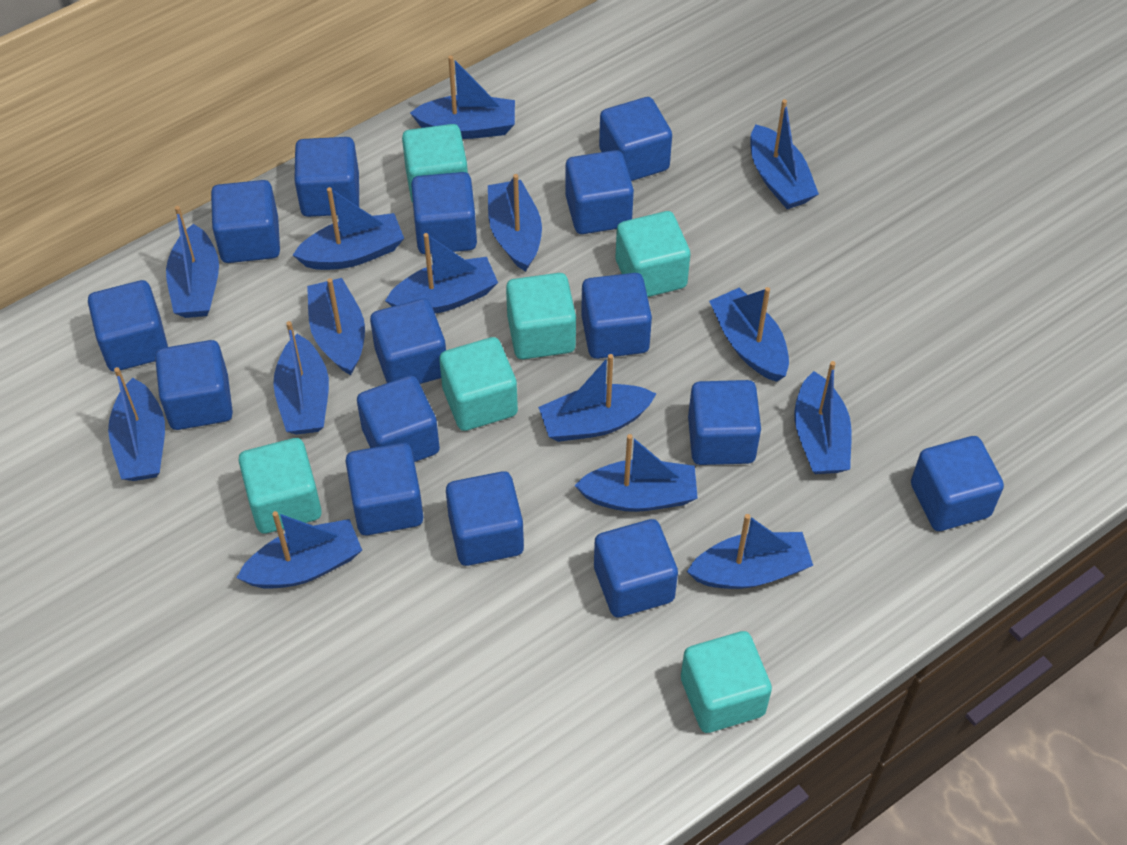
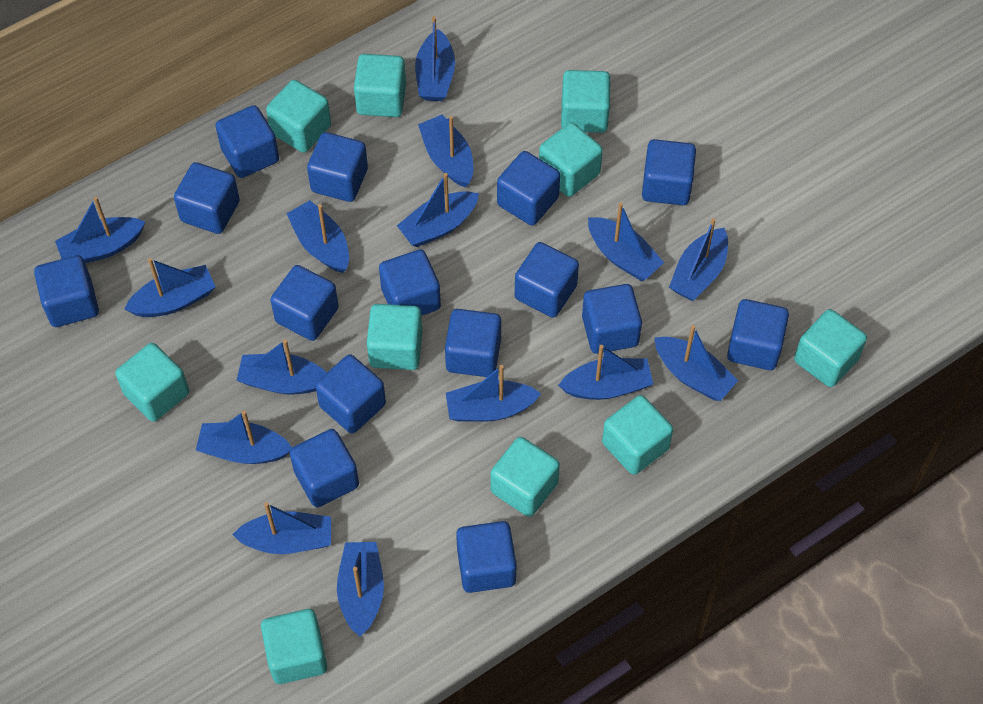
turquoise cube: 6 -> 10

